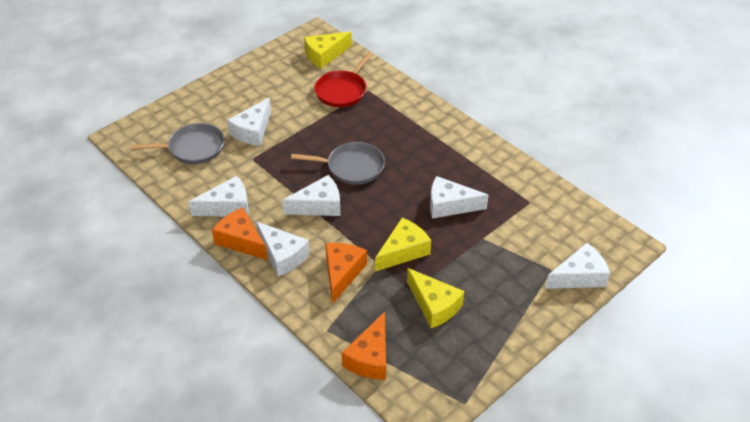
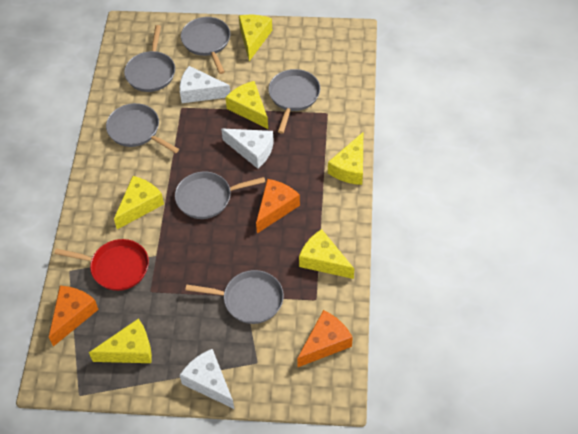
grey pan: 2 -> 6
white cheese: 6 -> 3
yellow cheese: 3 -> 6

